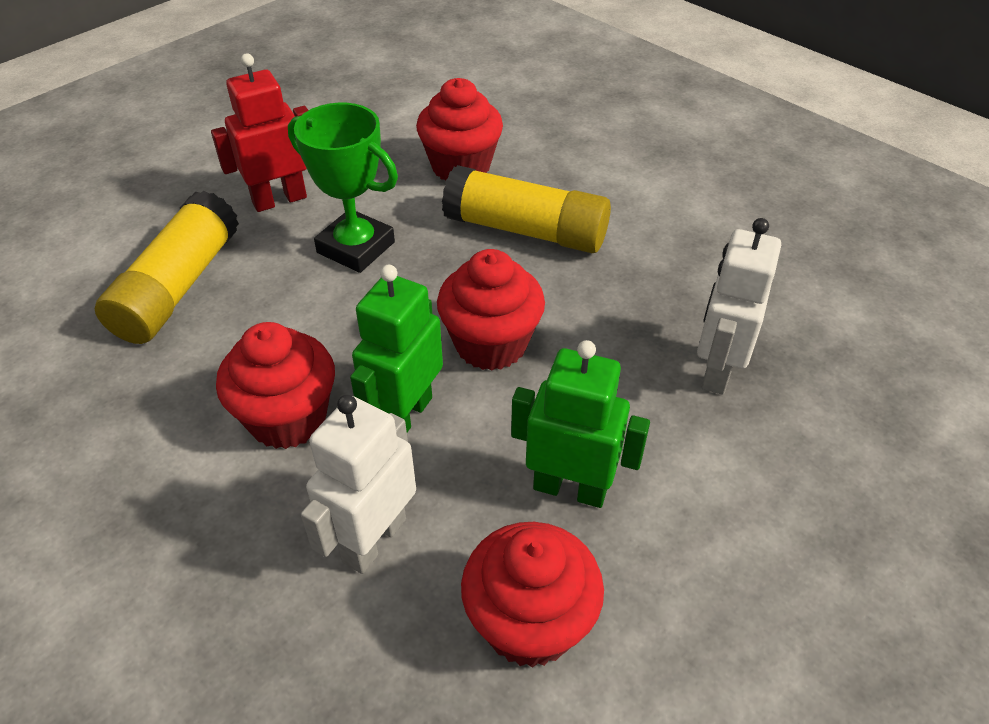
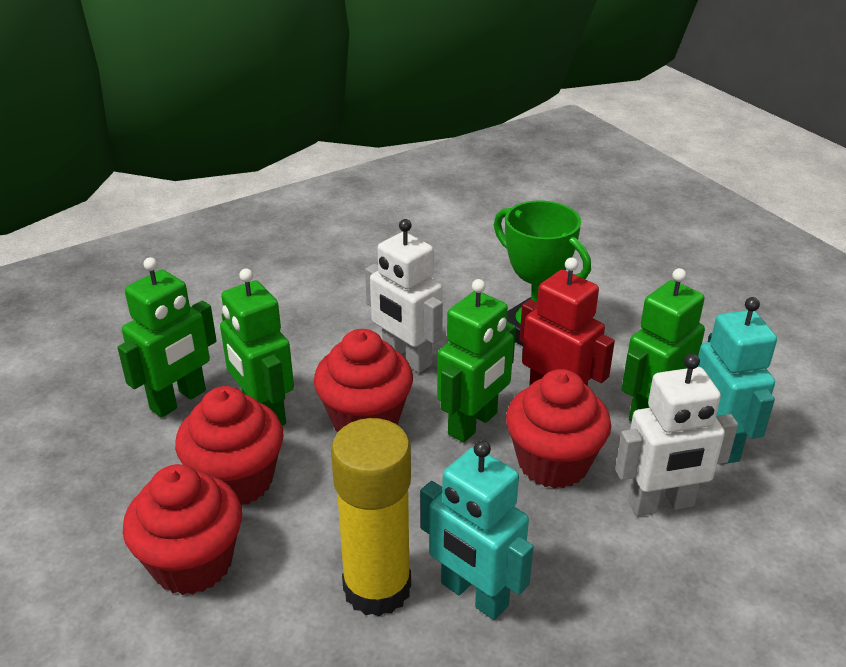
green robot: 2 -> 4
turquoise robot: 0 -> 2
yellow glue stick: 2 -> 1

